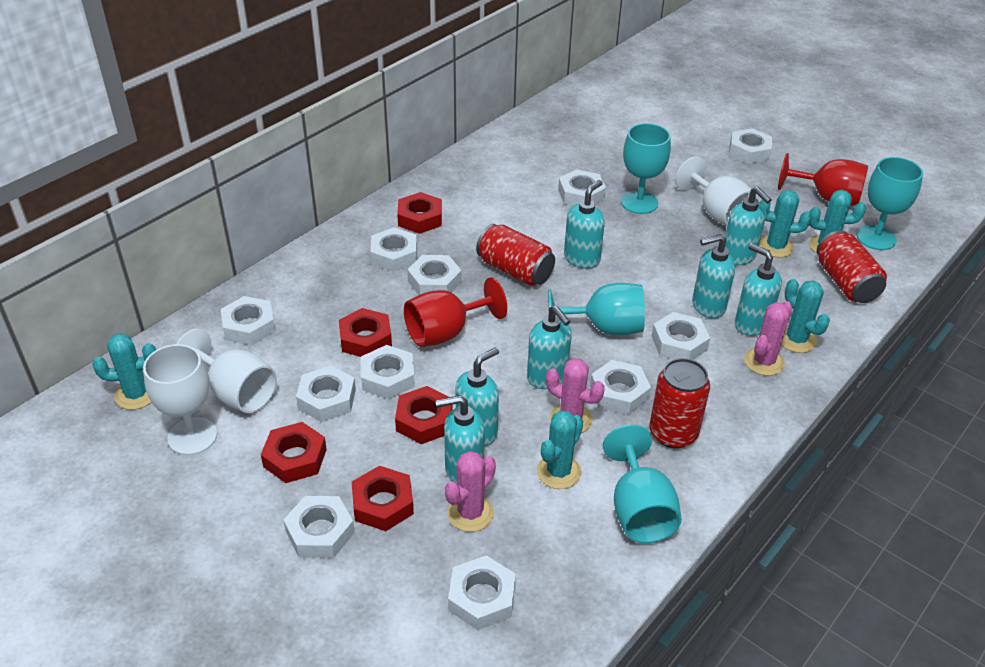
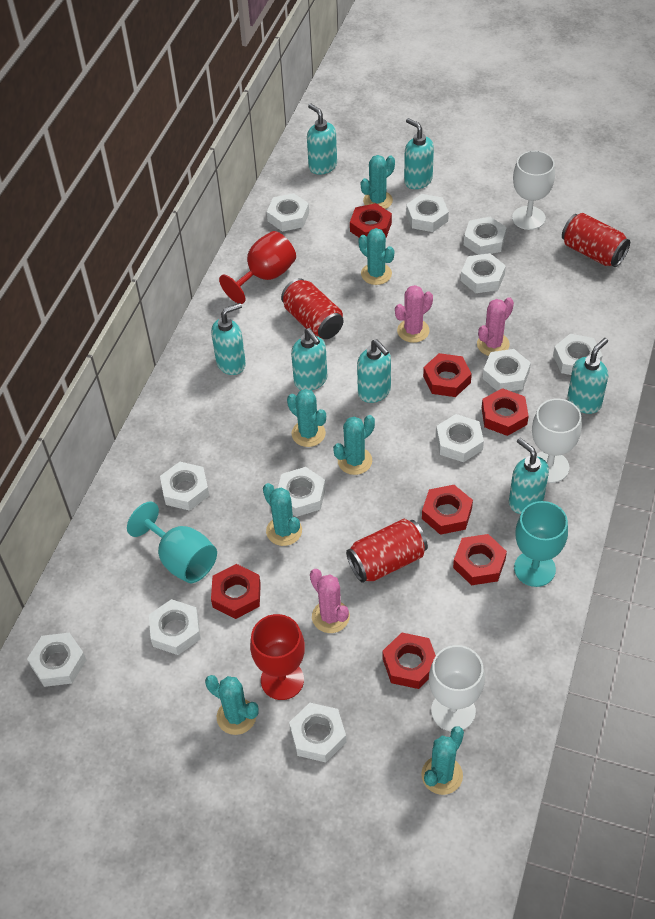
red nut: 5 -> 7
turquoise cactus: 5 -> 7
turquoise goblet: 4 -> 2
white nut: 11 -> 12

